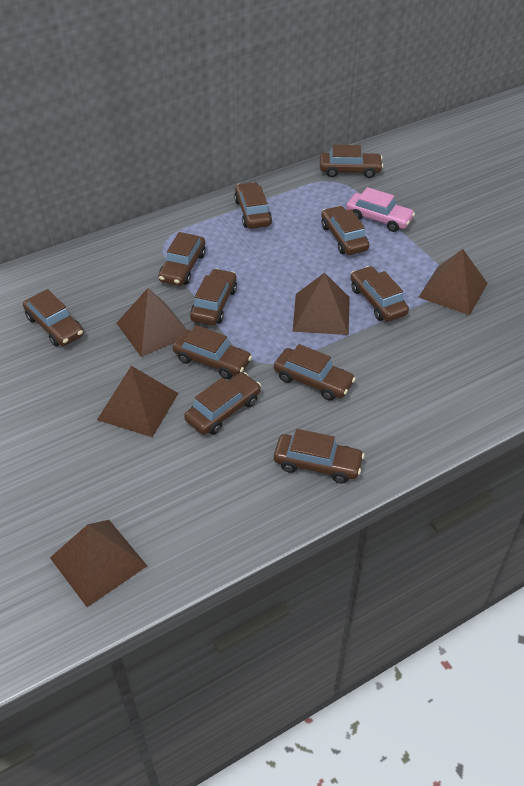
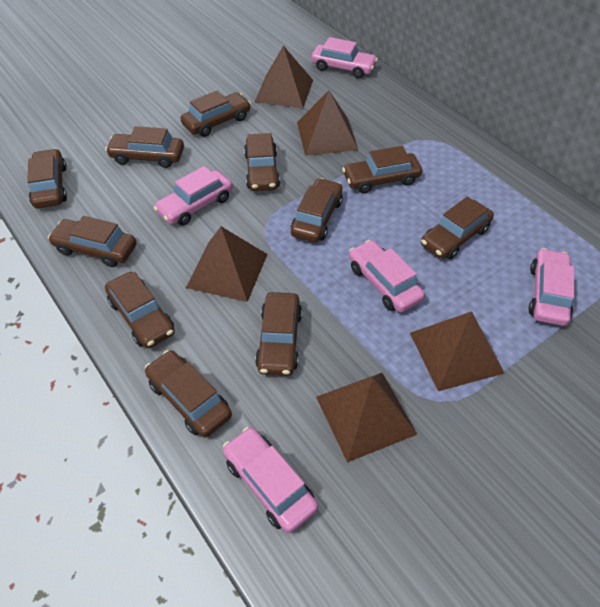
pink car: 1 -> 5

